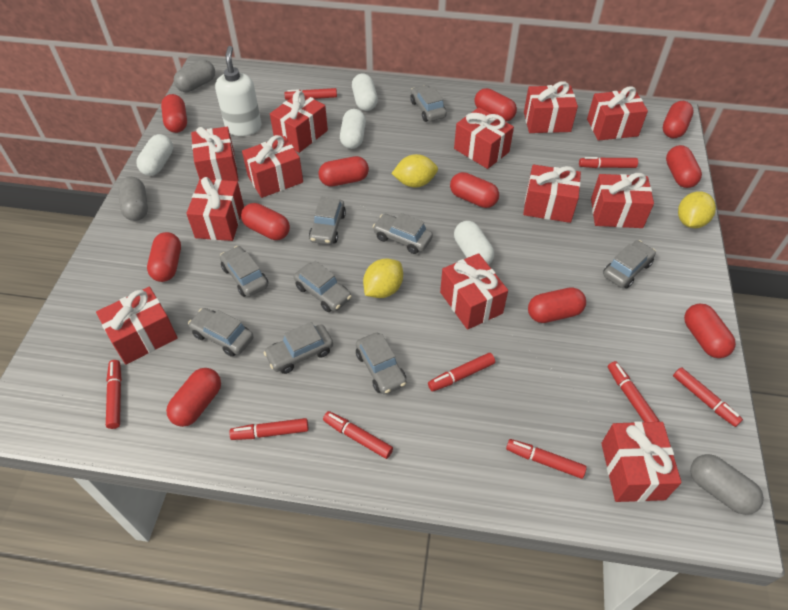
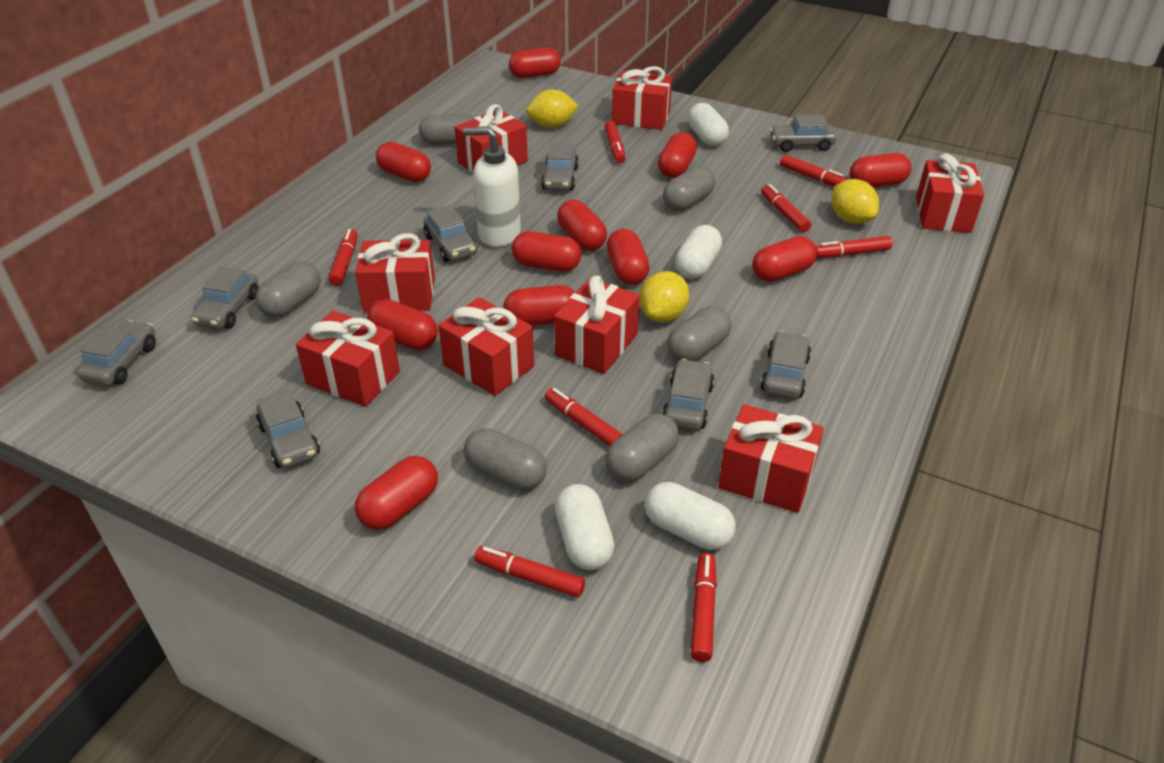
grey capsule: 3 -> 6
grey car: 9 -> 8
red gift: 12 -> 8
red marker: 9 -> 8

